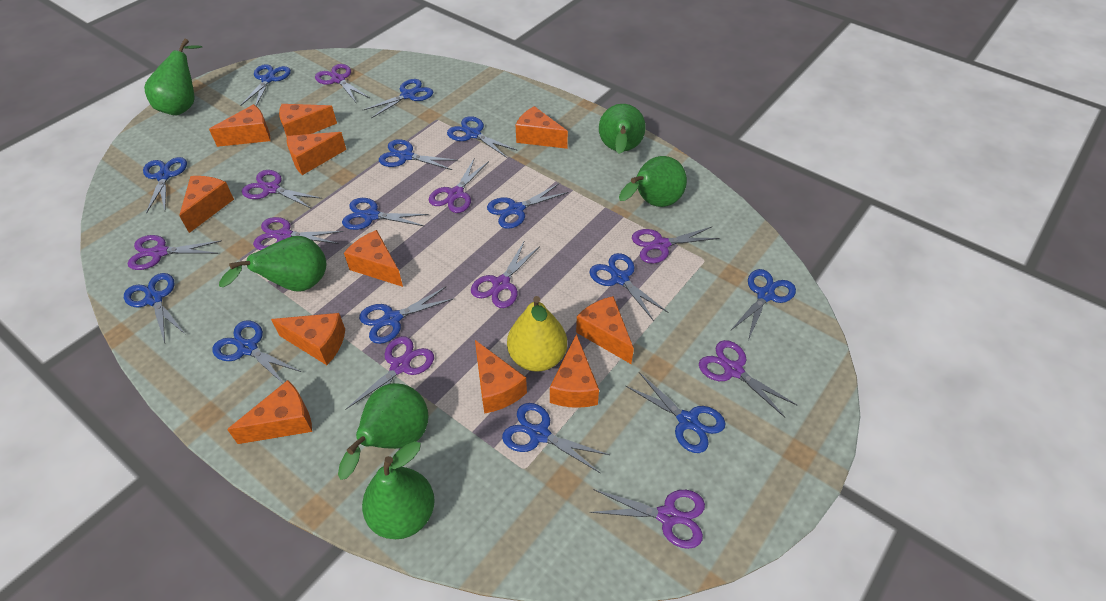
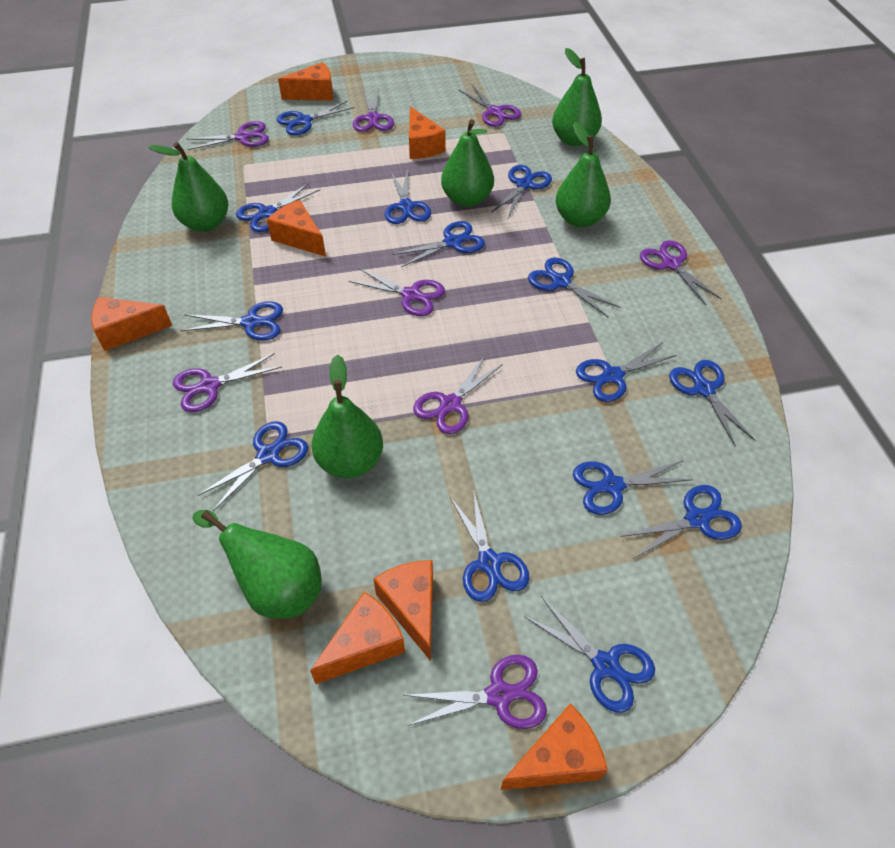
orange cheese: 11 -> 7
purple scissors: 10 -> 8
yellow pear: 1 -> 0

